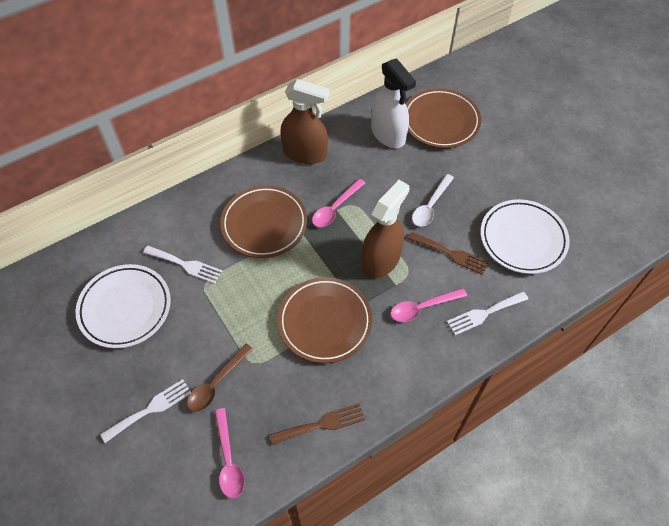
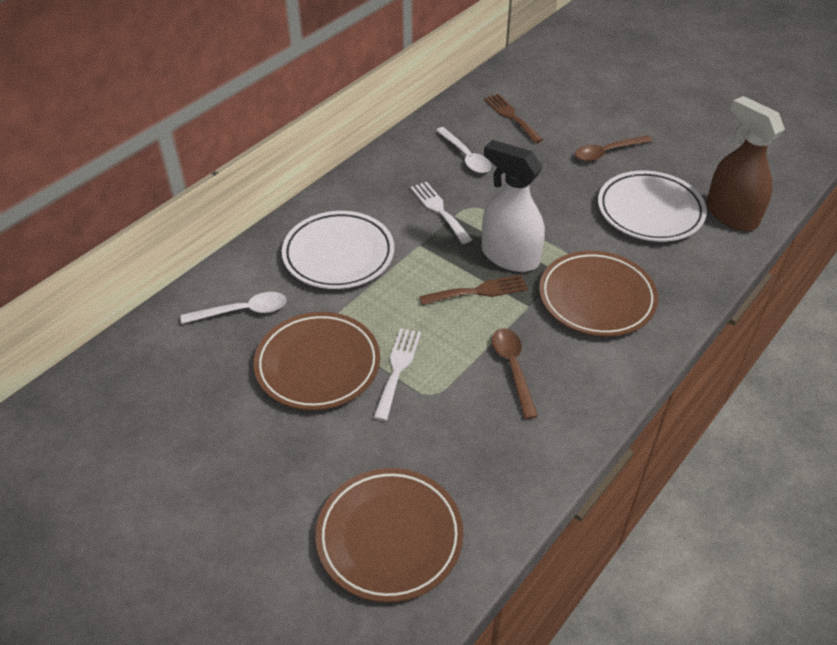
brown spoon: 1 -> 2
brown spray bottle: 2 -> 1
pink spoon: 3 -> 0
white fork: 3 -> 2
white spoon: 1 -> 2

